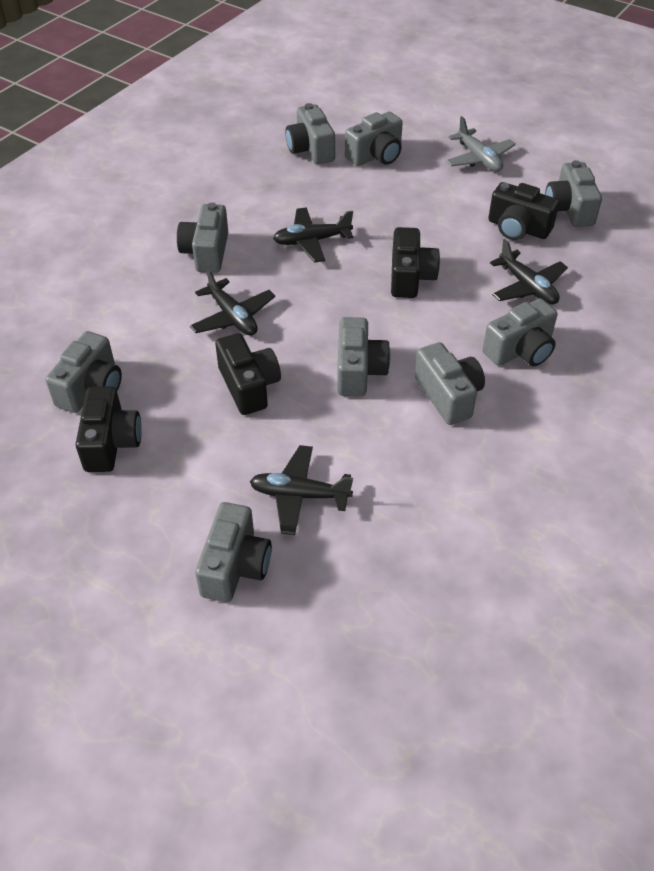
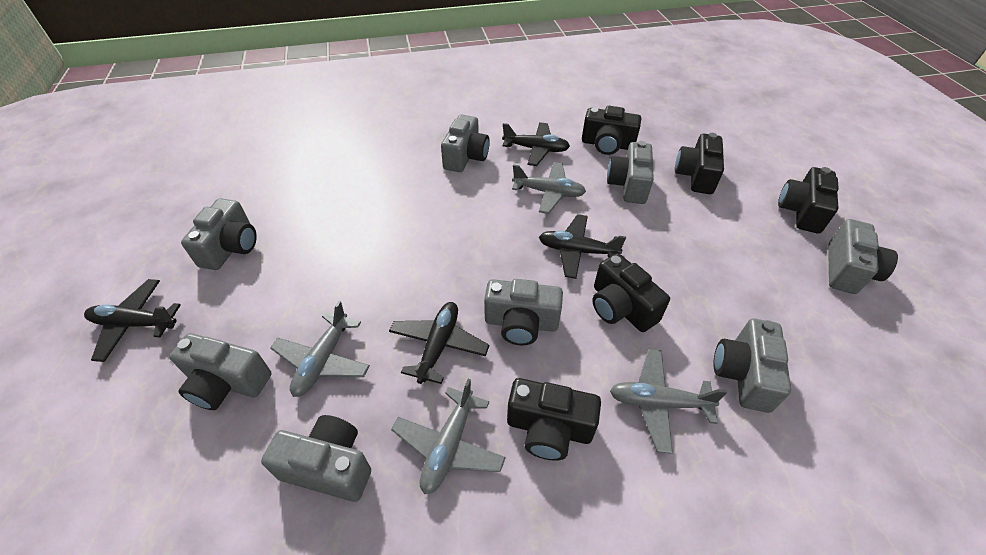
black camera: 4 -> 5
grey camera: 9 -> 8
grey plane: 1 -> 4

